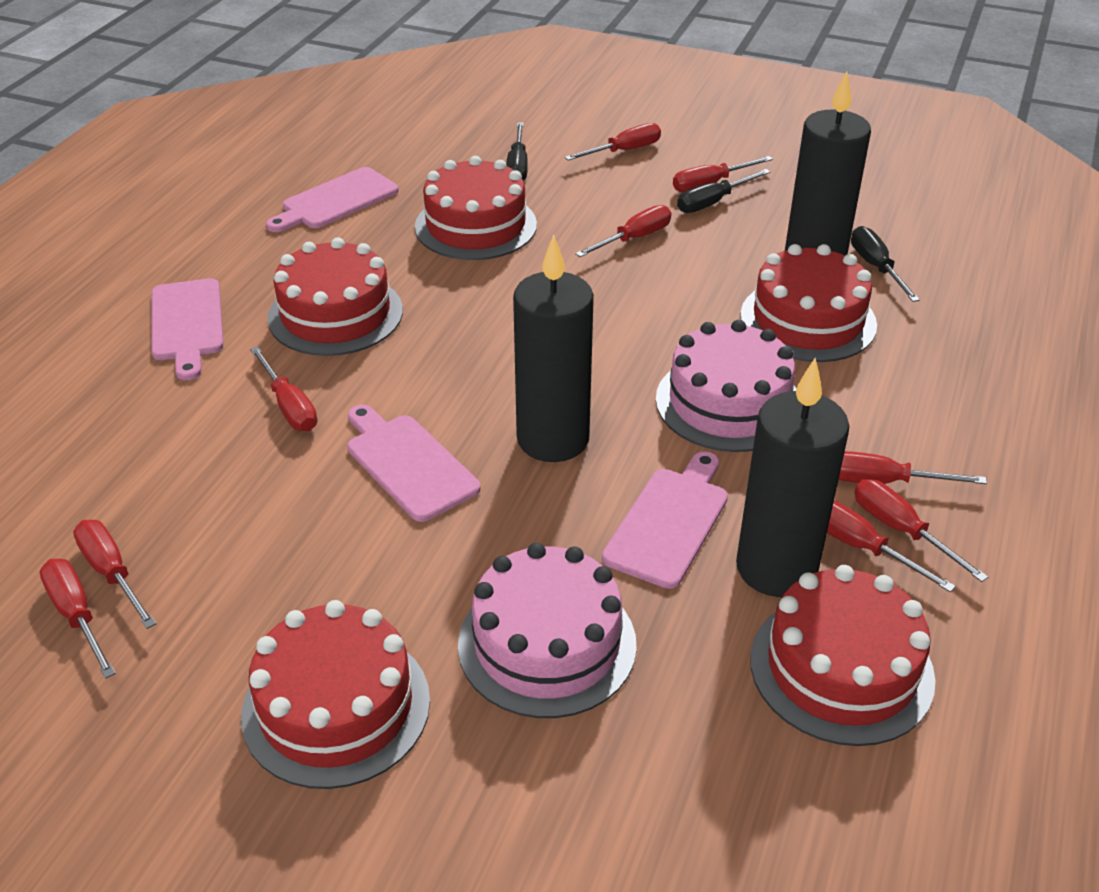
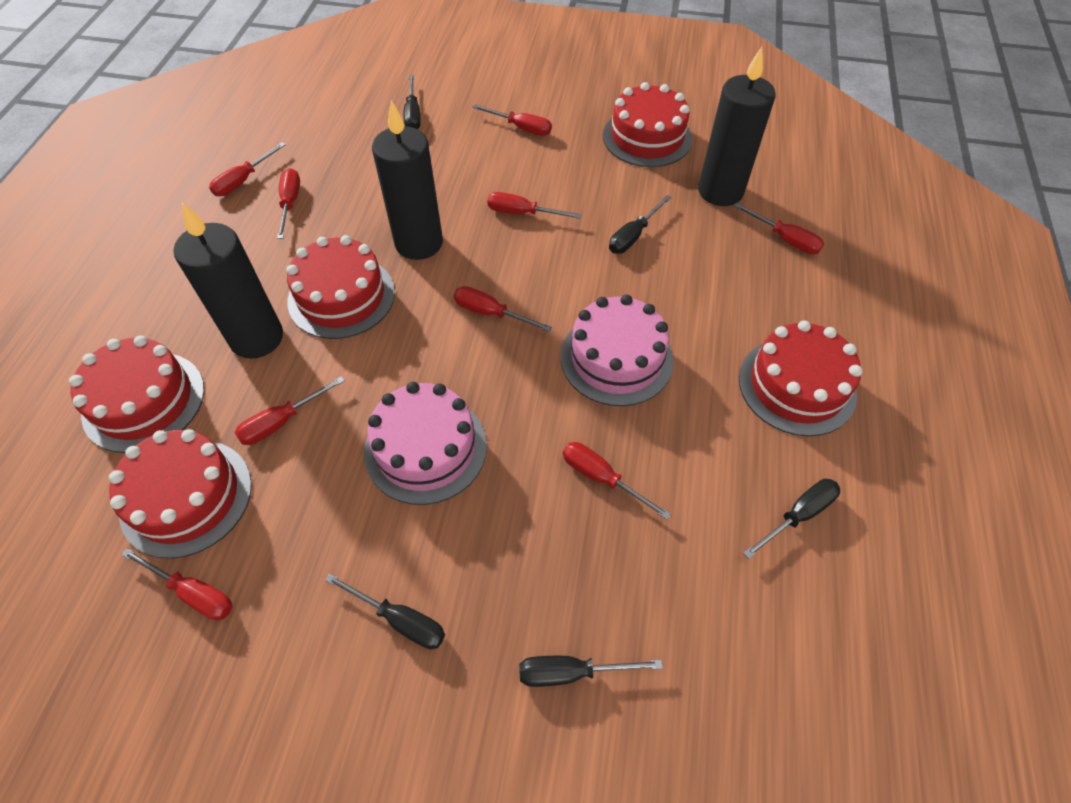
black screwdriver: 3 -> 5
pink cutting board: 4 -> 0

